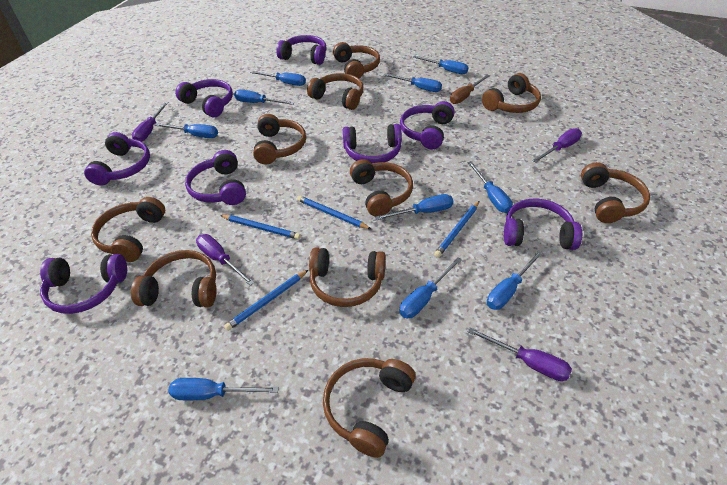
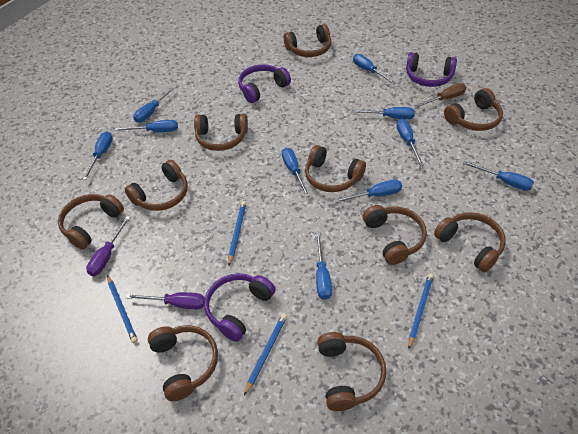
purple headphones: 8 -> 3
purple screwdriver: 4 -> 2

